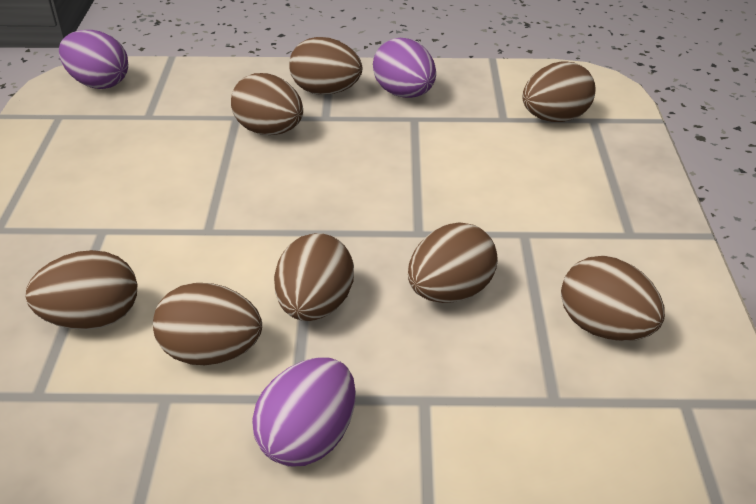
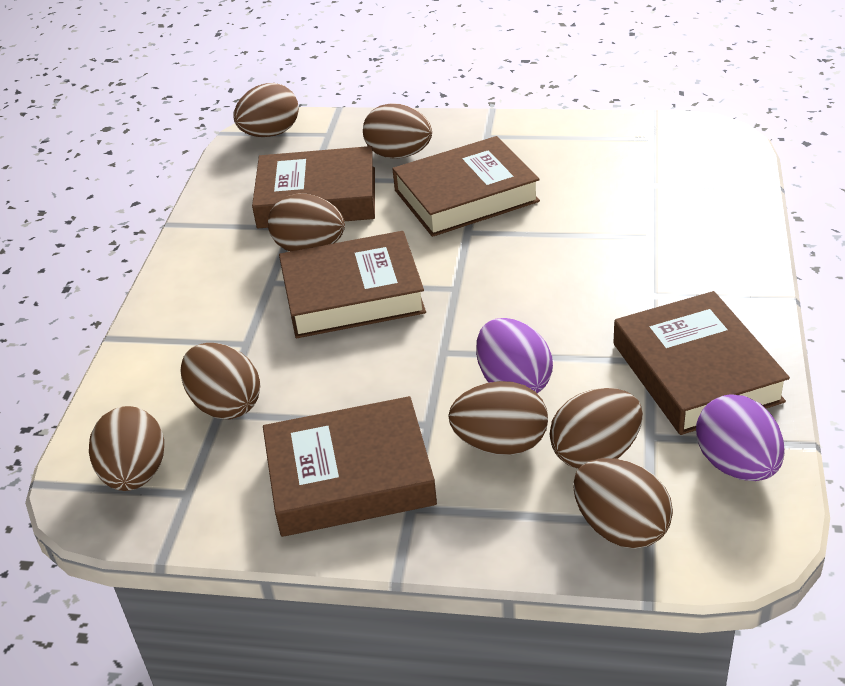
brown book: 0 -> 5
purple egg: 3 -> 2

